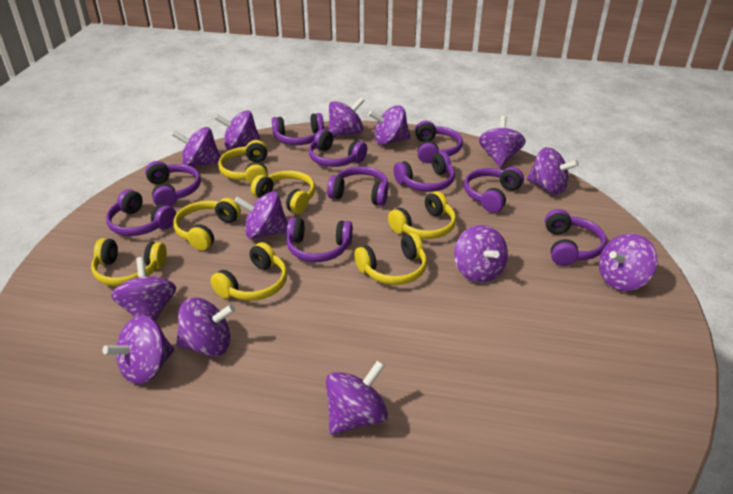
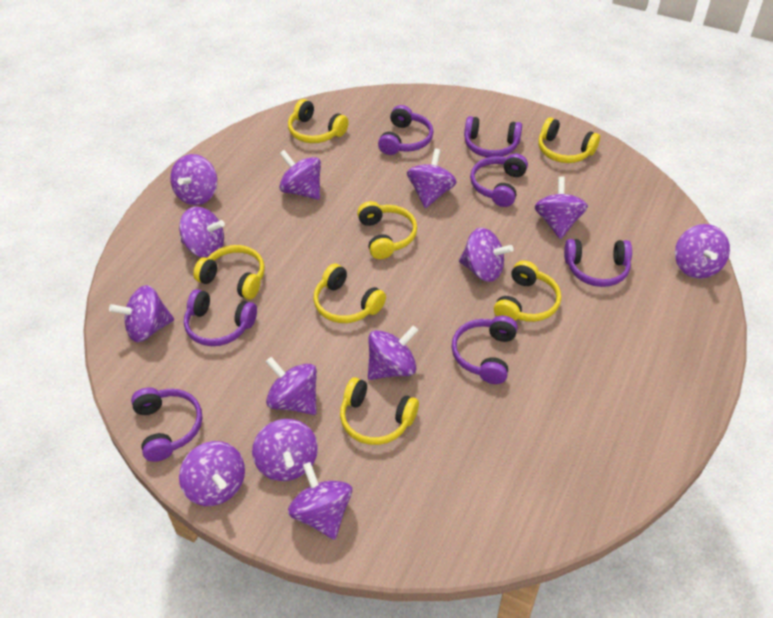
purple headphones: 10 -> 7

